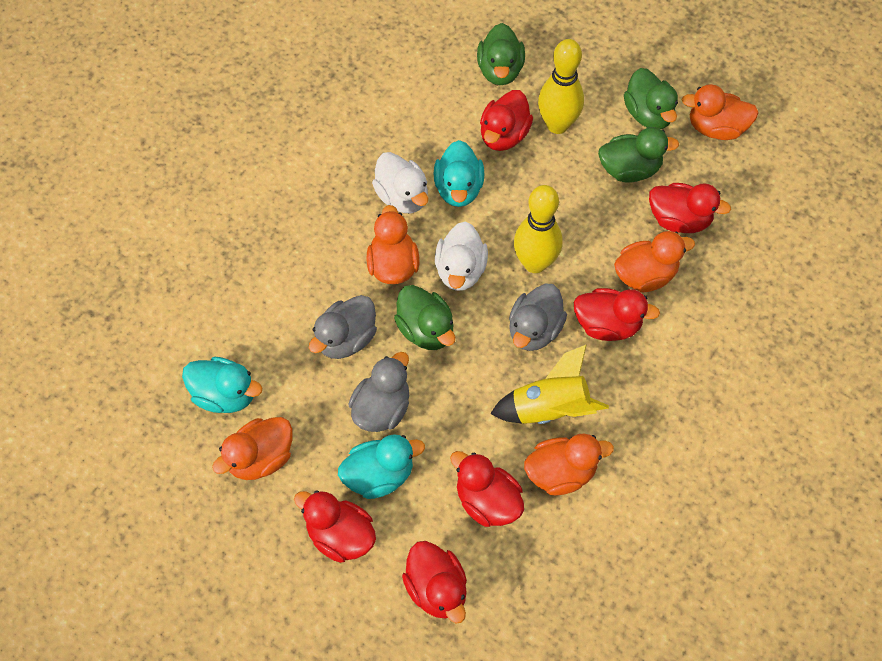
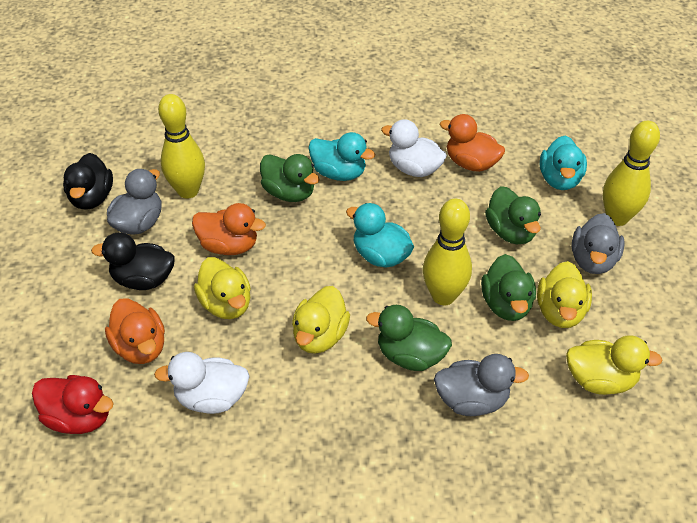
black duck: 0 -> 2
orange duck: 5 -> 3
red duck: 6 -> 1
yellow bowling pin: 2 -> 3
yellow duck: 0 -> 4
yellow rocket: 1 -> 0

